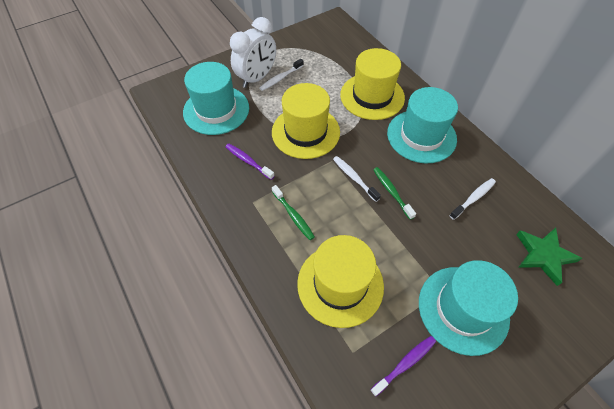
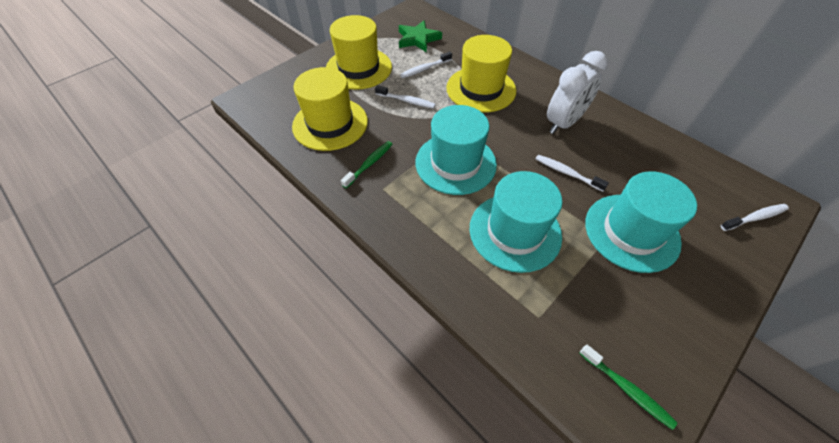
purple toothbrush: 2 -> 0
white toothbrush: 3 -> 4

